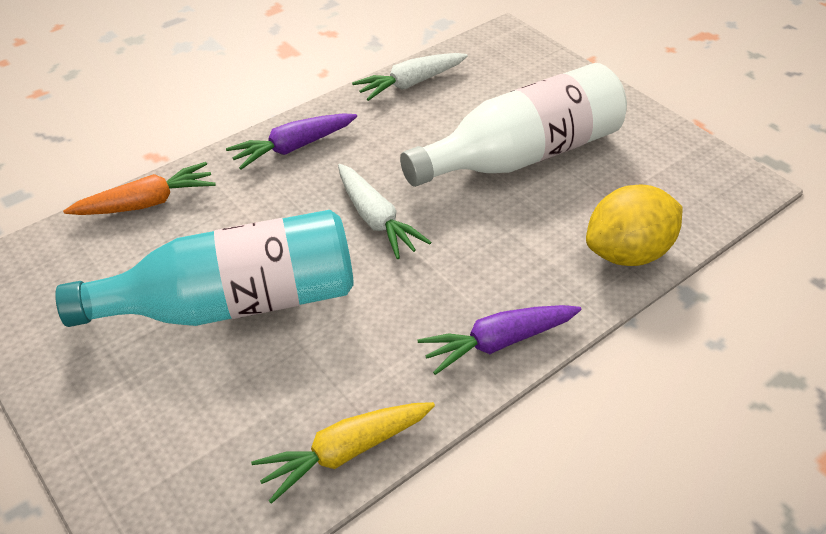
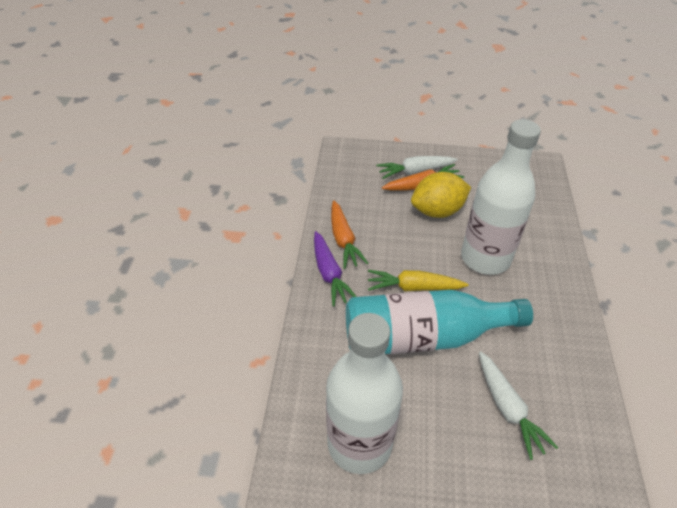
orange carrot: 1 -> 2
purple carrot: 2 -> 1
white bottle: 1 -> 2

